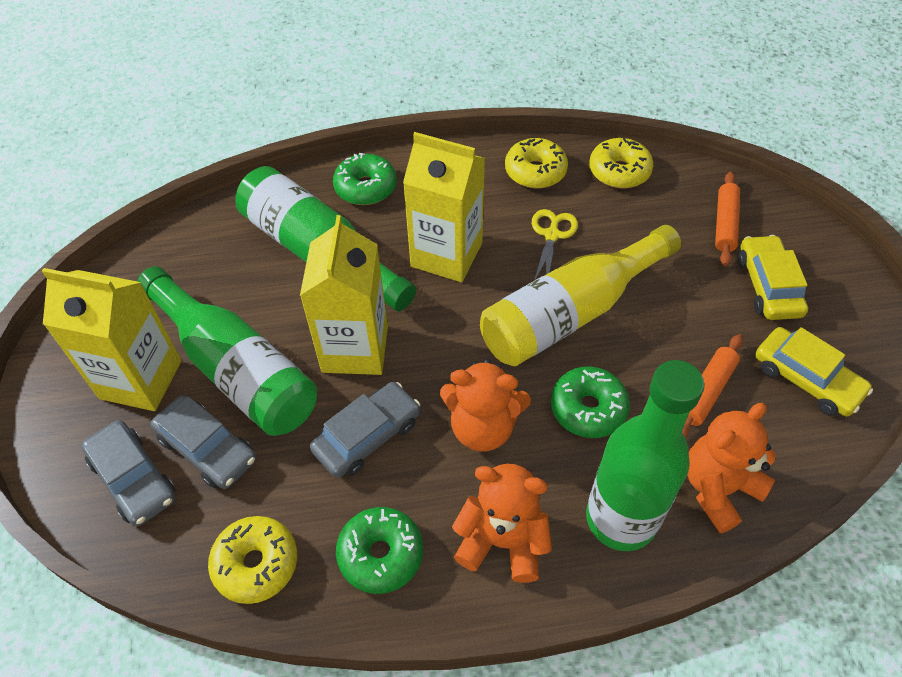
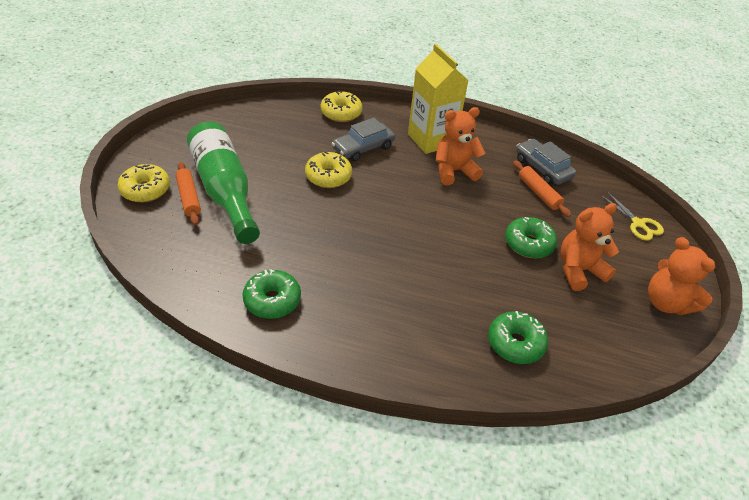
green bottle: 3 -> 1
grey car: 3 -> 2
yellow bottle: 1 -> 0
yellow car: 2 -> 0
yellow carton: 3 -> 1

